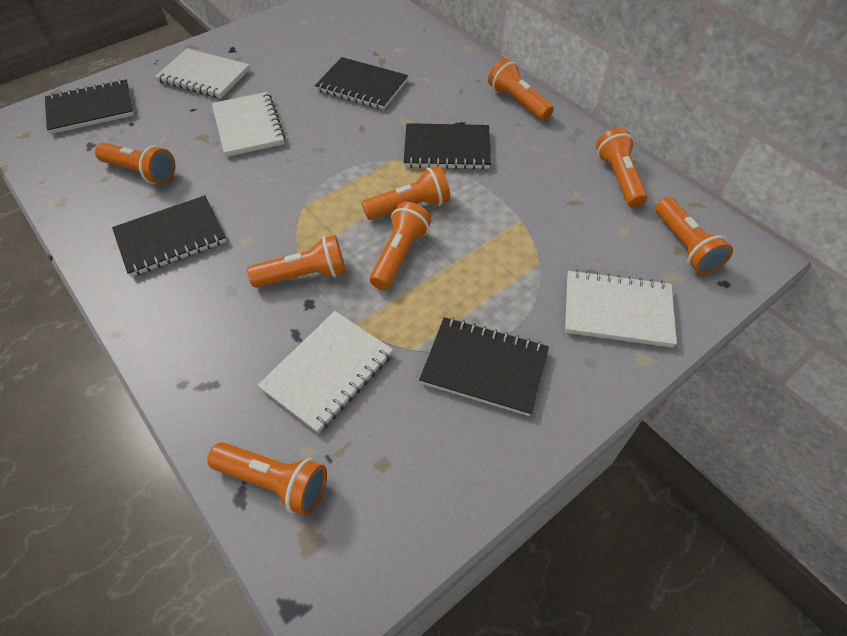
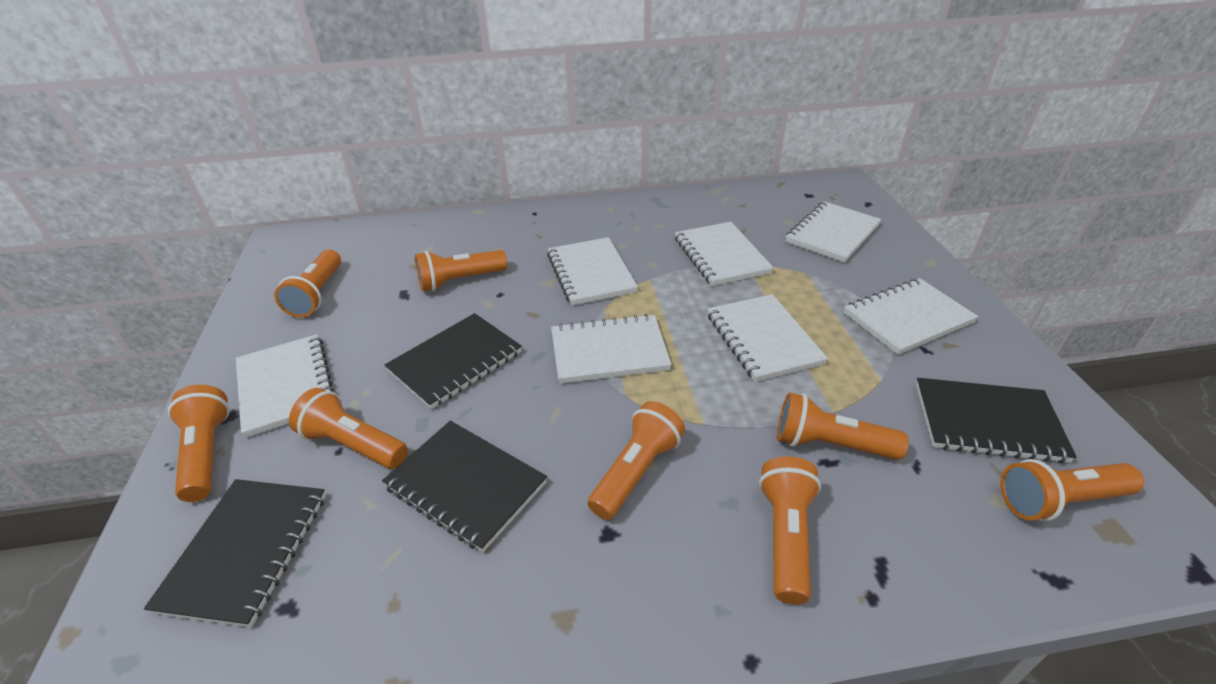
black notebook: 5 -> 4
white notebook: 4 -> 7

